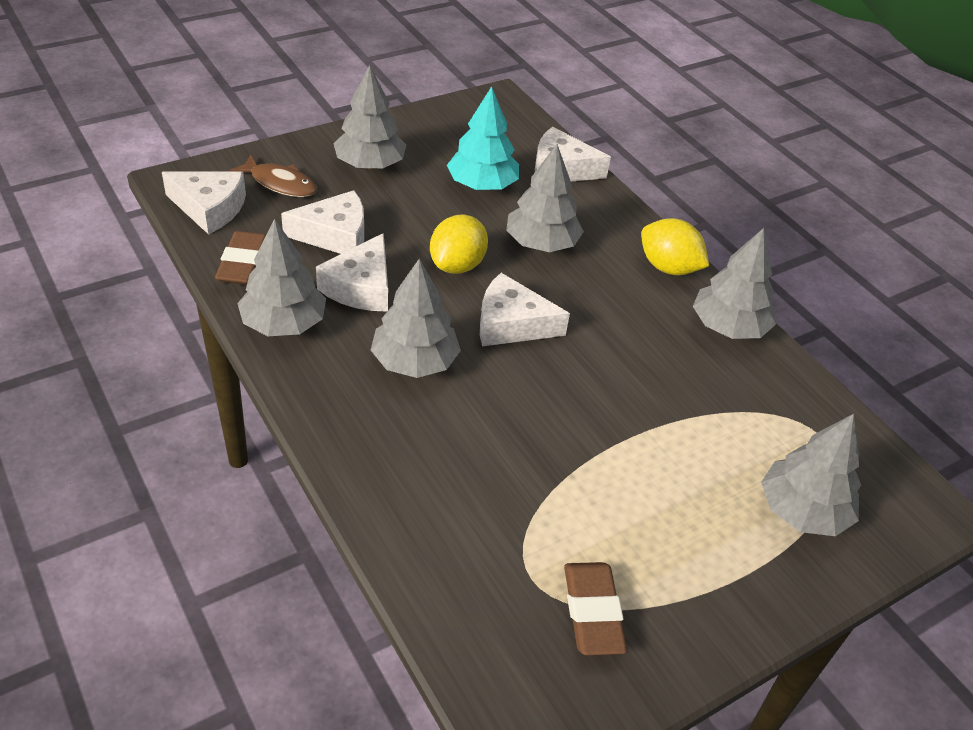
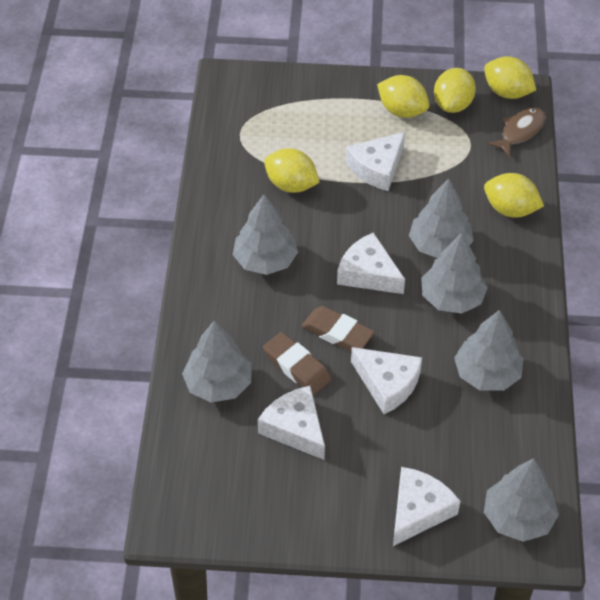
turquoise tree: 1 -> 0
yellow lemon: 2 -> 5

